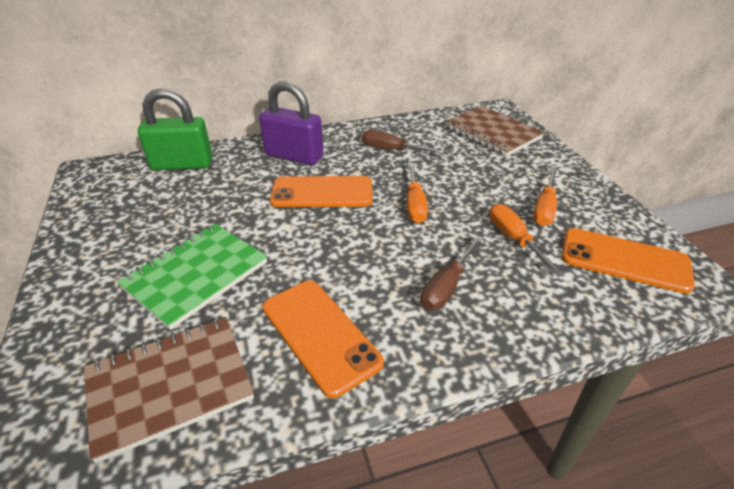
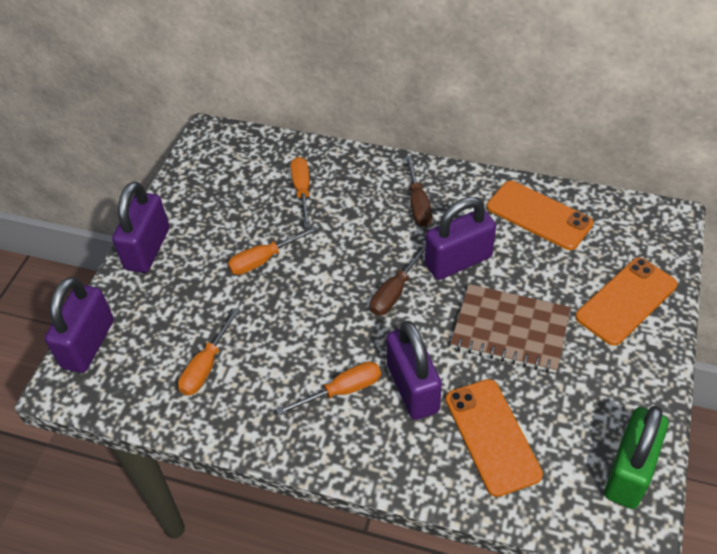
brown notebook: 2 -> 1
green notebook: 1 -> 0
orange screwdriver: 3 -> 4
purple padlock: 1 -> 4

